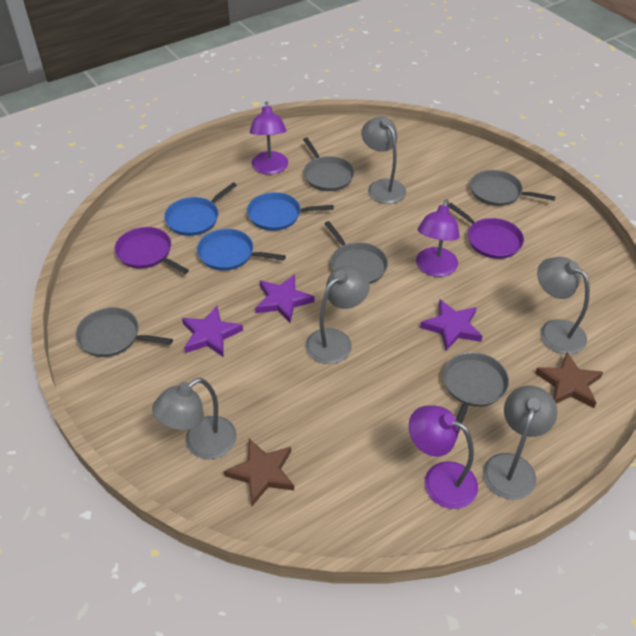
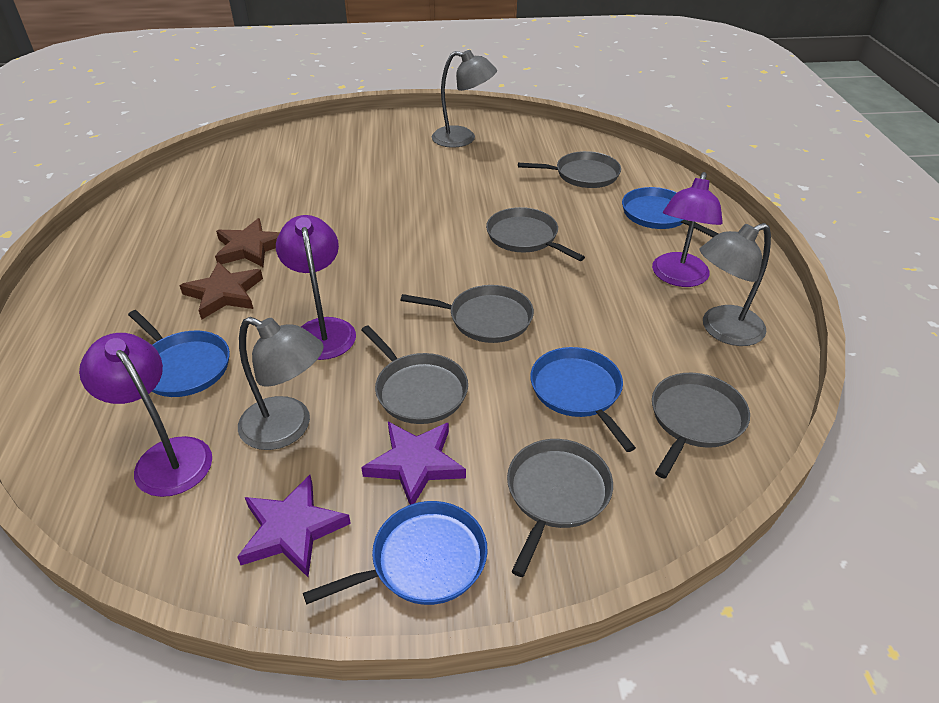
blue pan: 3 -> 4
grey lamp: 5 -> 3
grey pan: 5 -> 6
purple pan: 2 -> 0
purple star: 3 -> 2

